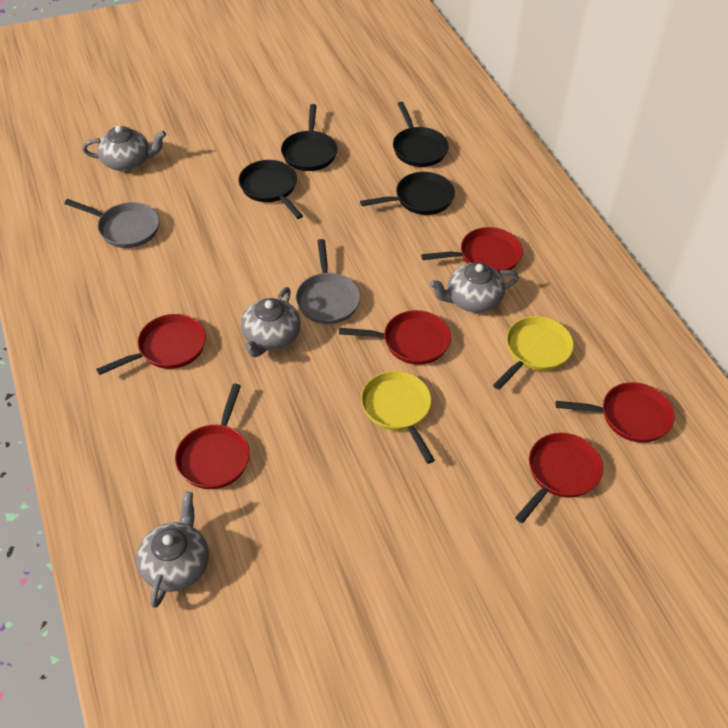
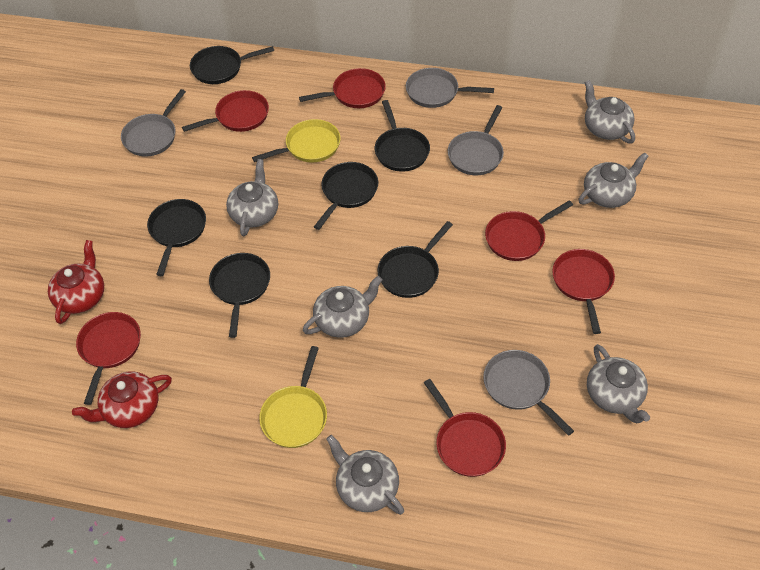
black pan: 4 -> 6
grey pan: 2 -> 4
grey teapot: 4 -> 6
red teapot: 0 -> 2

